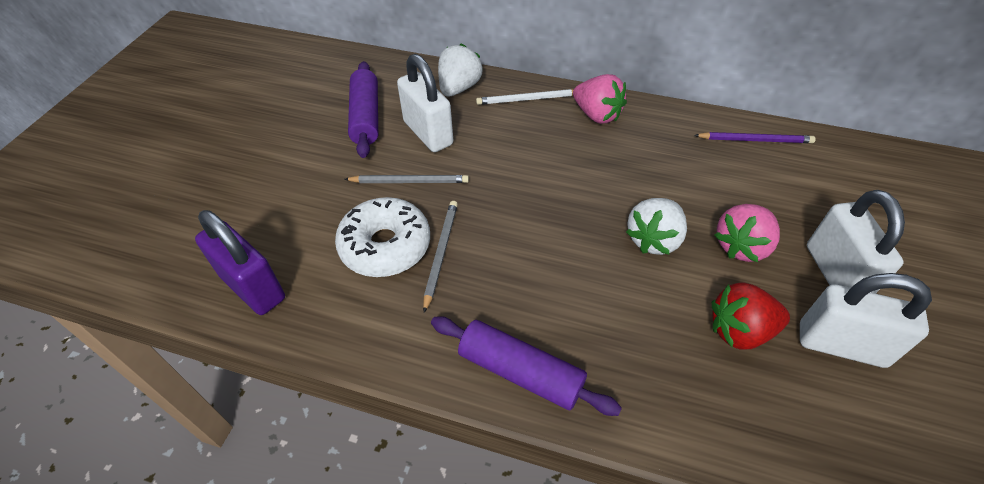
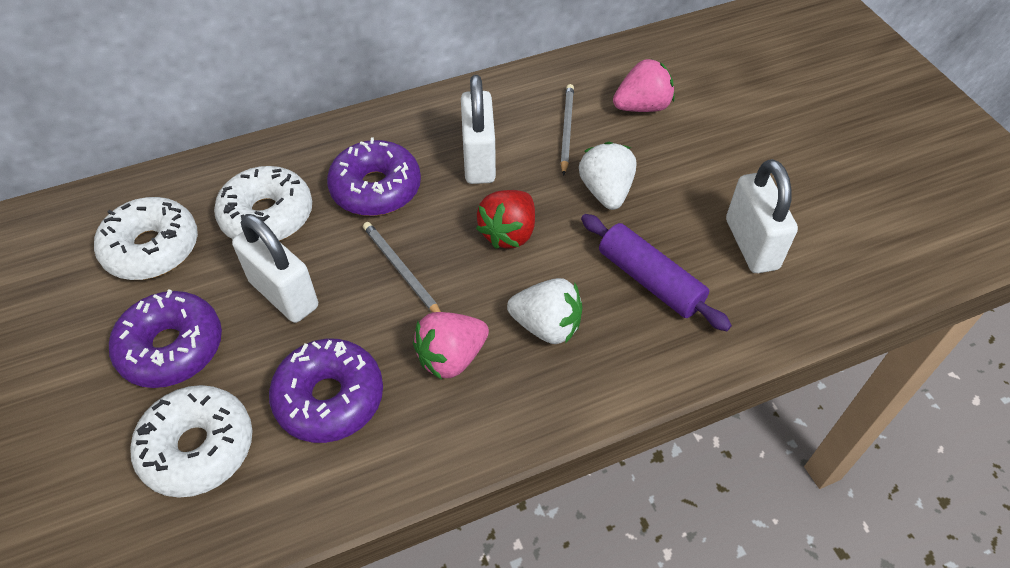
purple donut: 0 -> 3
purple padlock: 1 -> 0
purple pencil: 1 -> 0
purple rolling pin: 2 -> 1
white donut: 1 -> 3
white pencil: 1 -> 0

